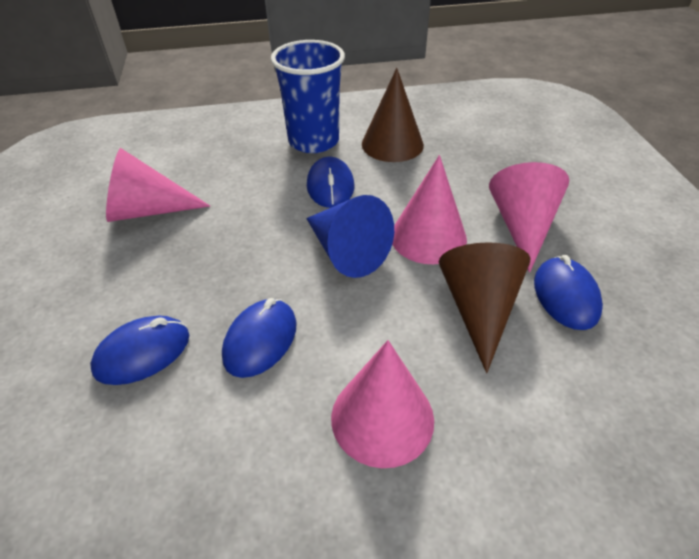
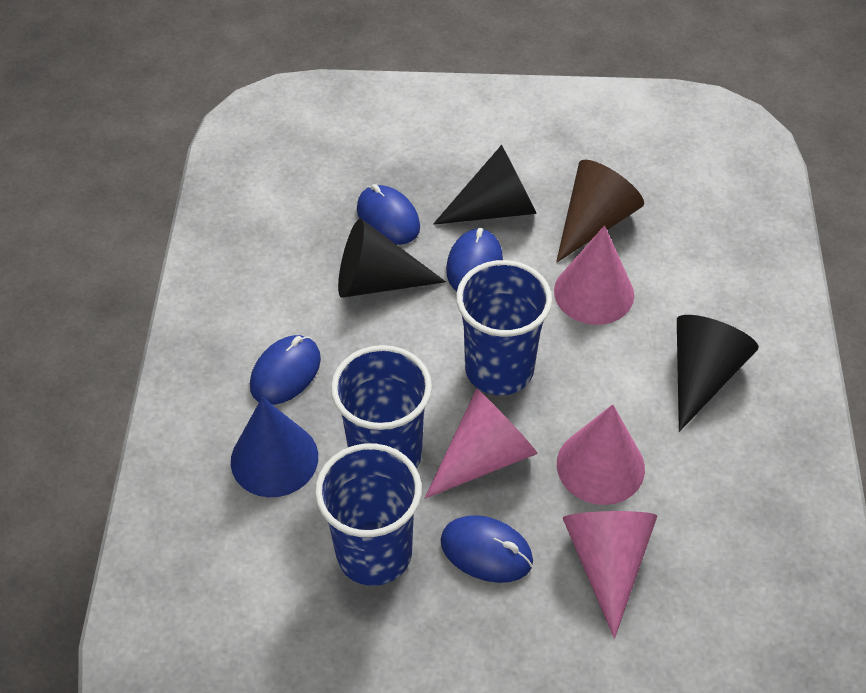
black cone: 0 -> 3
blue cup: 1 -> 3
brown cone: 2 -> 1

